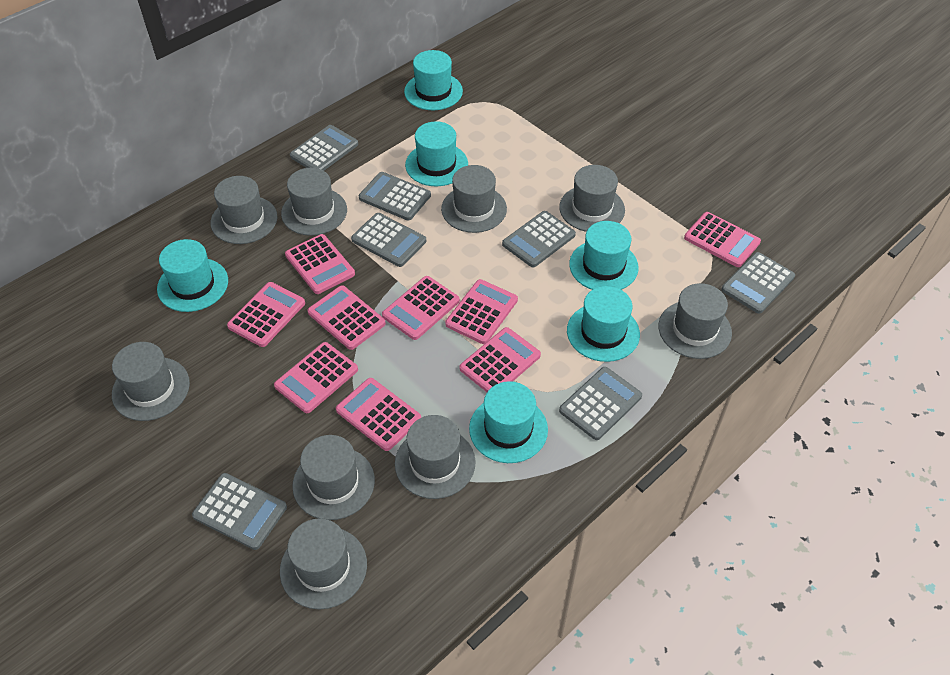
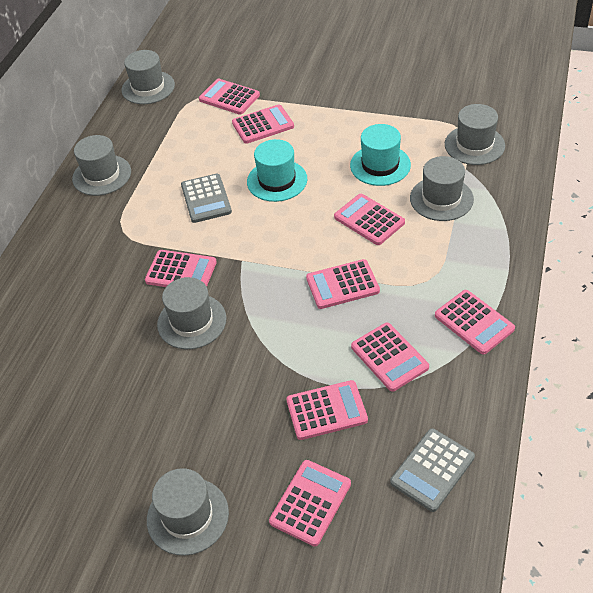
grey calculator: 7 -> 2
grey hat: 9 -> 6
turquoise hat: 6 -> 2

